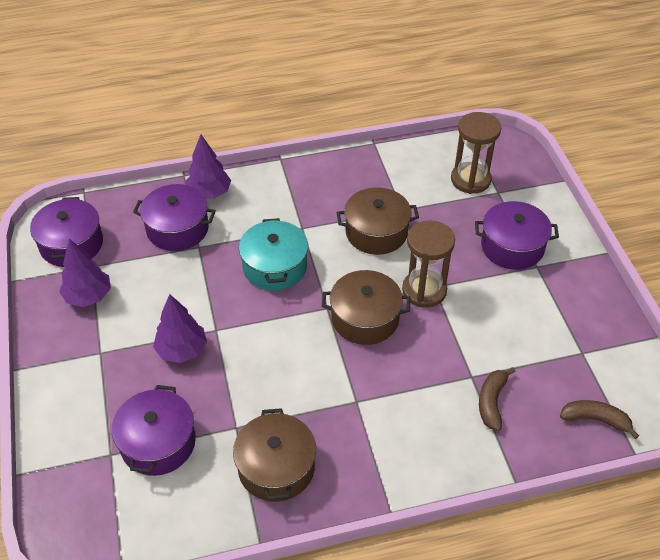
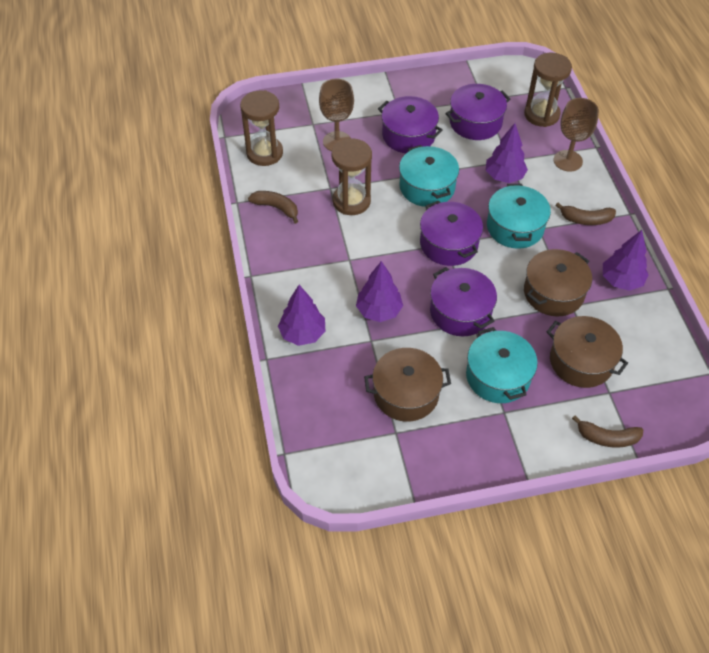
brown banana: 2 -> 3
brown goblet: 0 -> 2
brown hourglass: 2 -> 3
purple tree: 3 -> 4
turquoise pot: 1 -> 3

